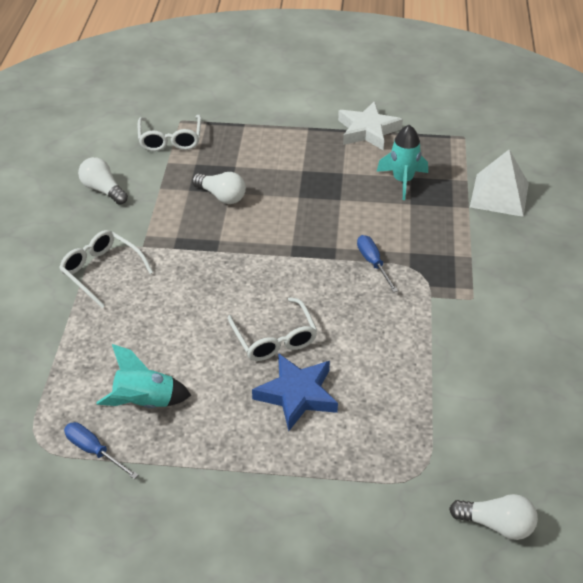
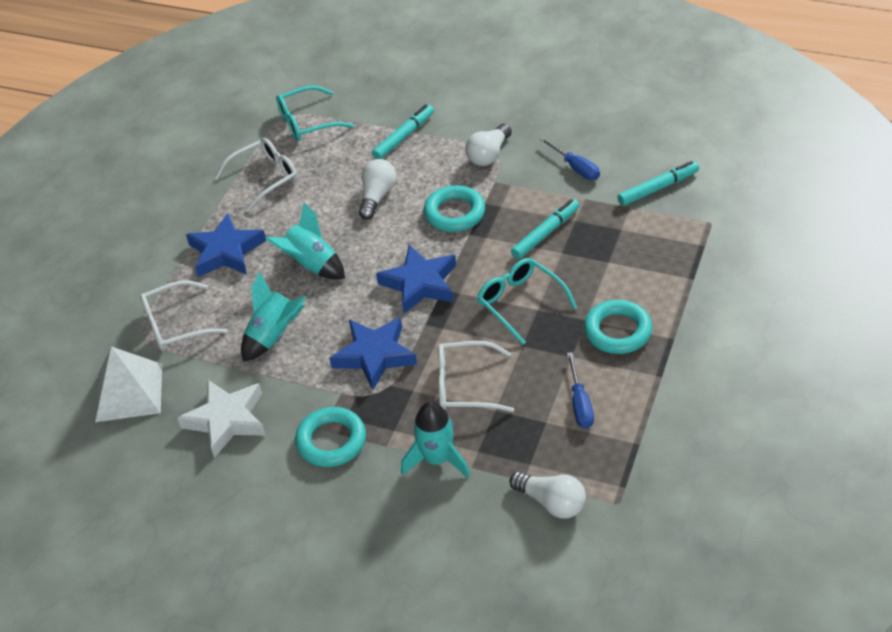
blue star: 1 -> 3
turquoise glasses: 0 -> 2
turquoise marker: 0 -> 3
turquoise ring: 0 -> 3
turquoise rocket: 2 -> 3

